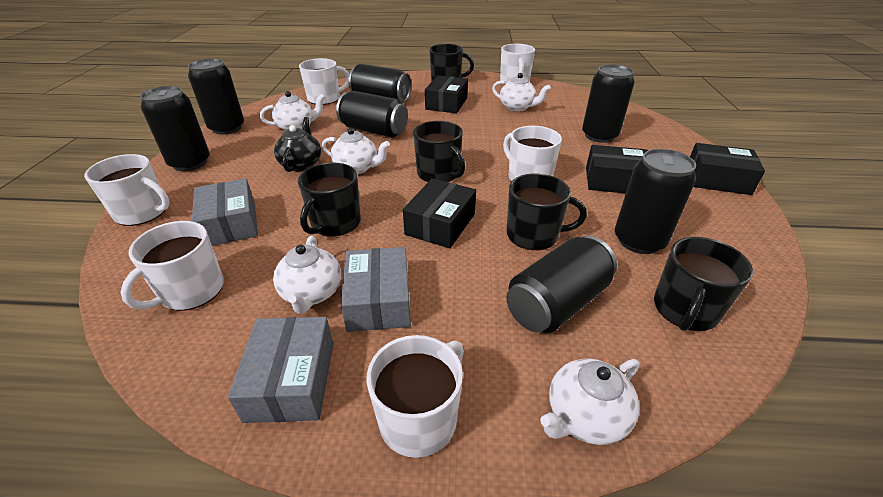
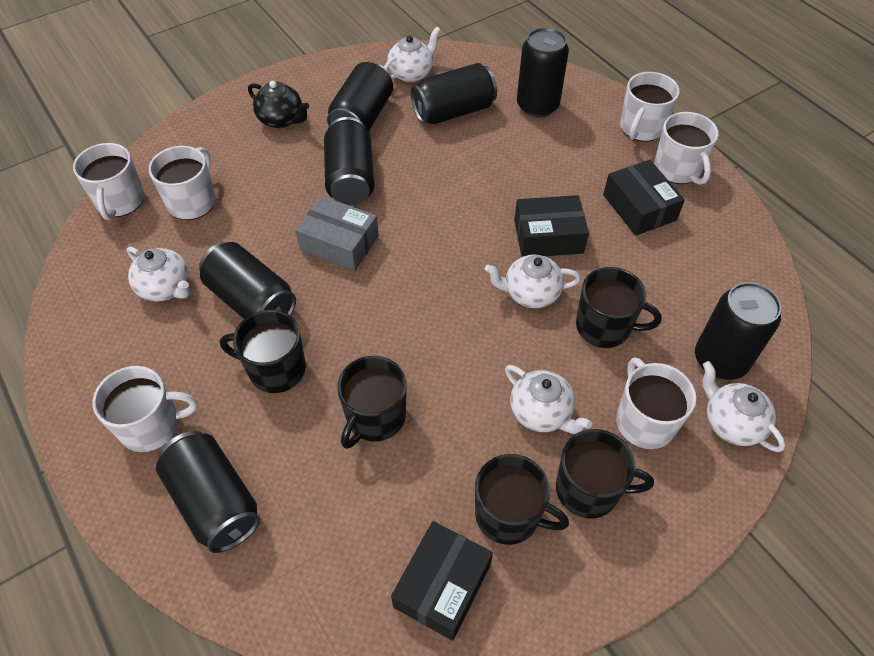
black box: 4 -> 3
grey box: 3 -> 1

